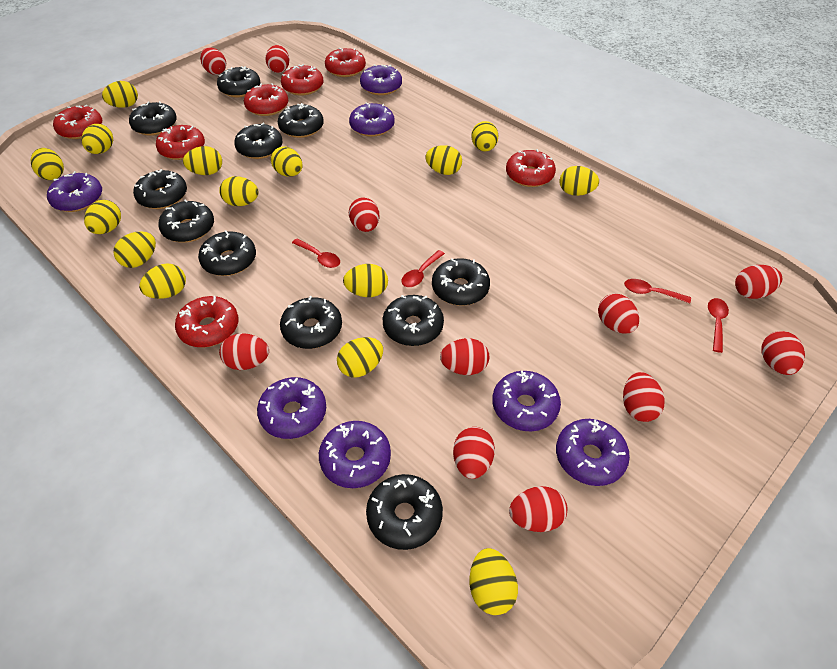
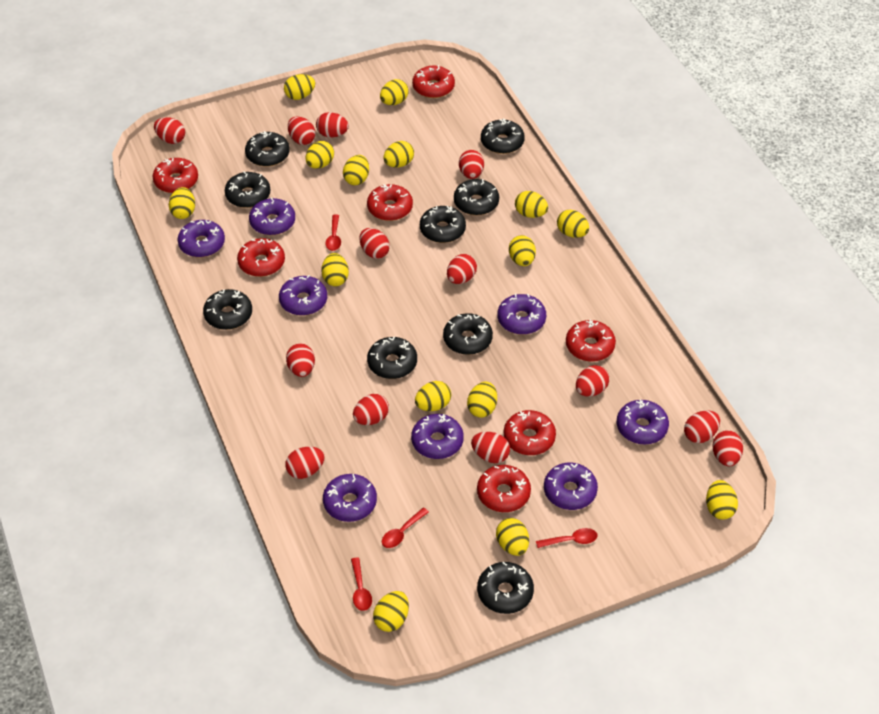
black donut: 11 -> 9
purple donut: 7 -> 8
red egg: 11 -> 13

